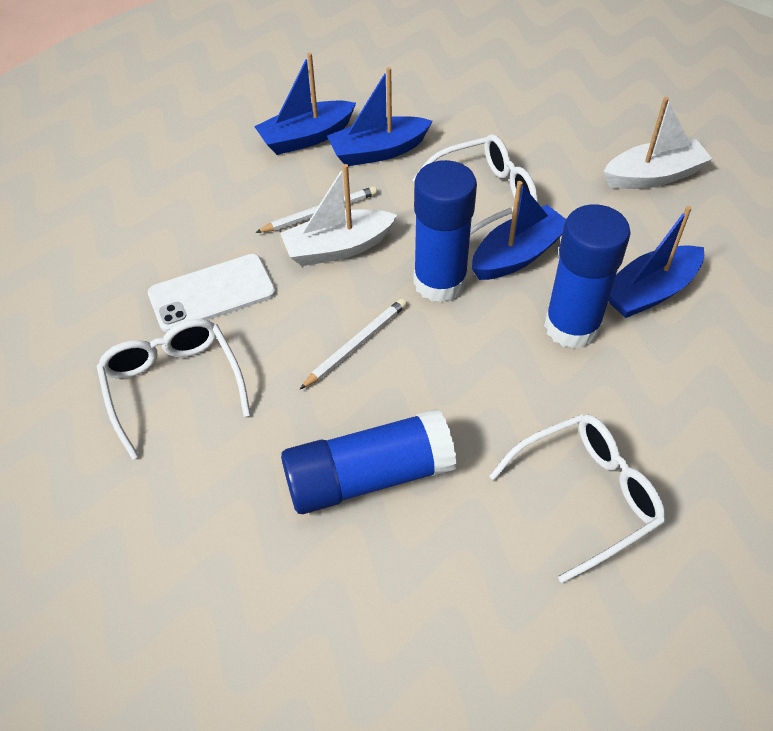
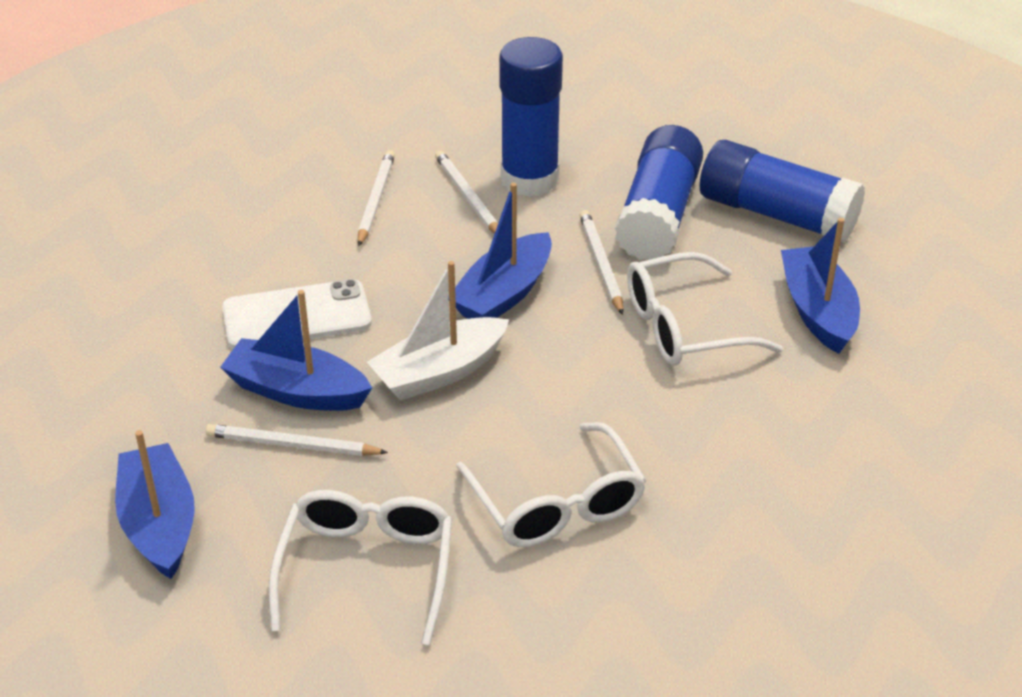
white boat: 2 -> 1
white pencil: 2 -> 4

